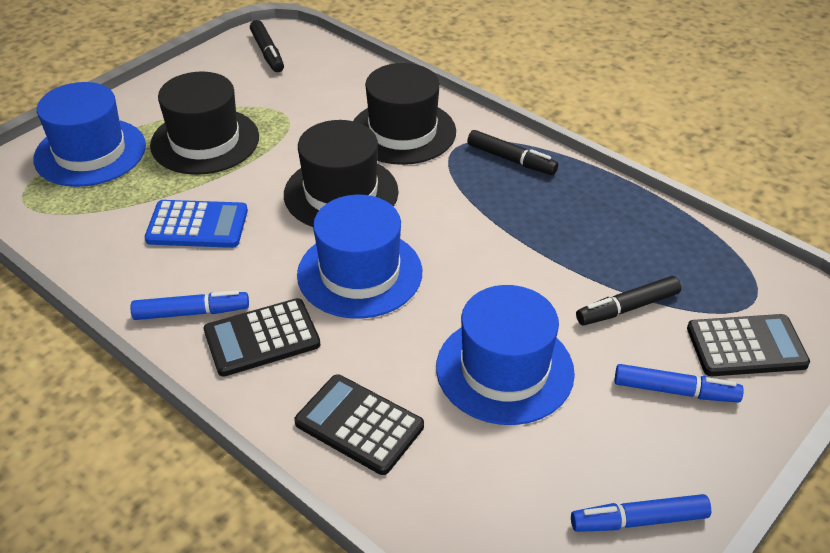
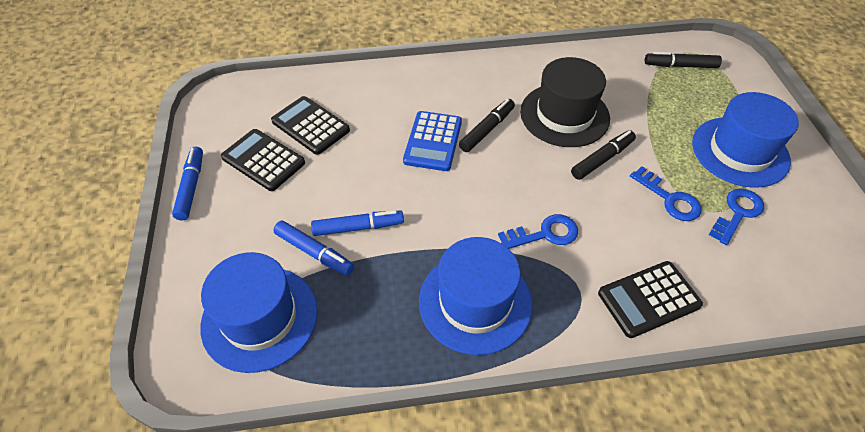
black hat: 3 -> 1
blue key: 0 -> 3

